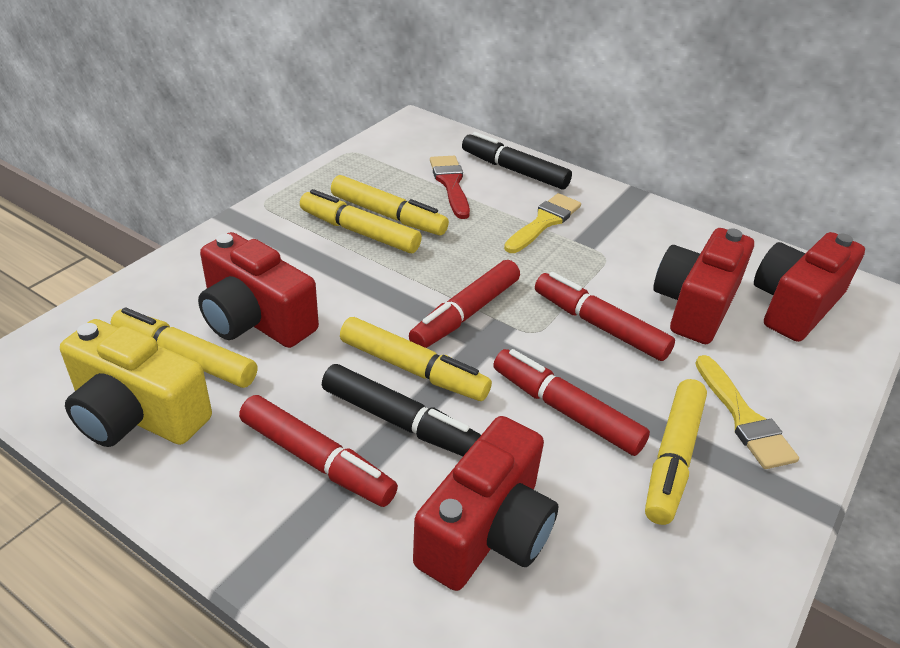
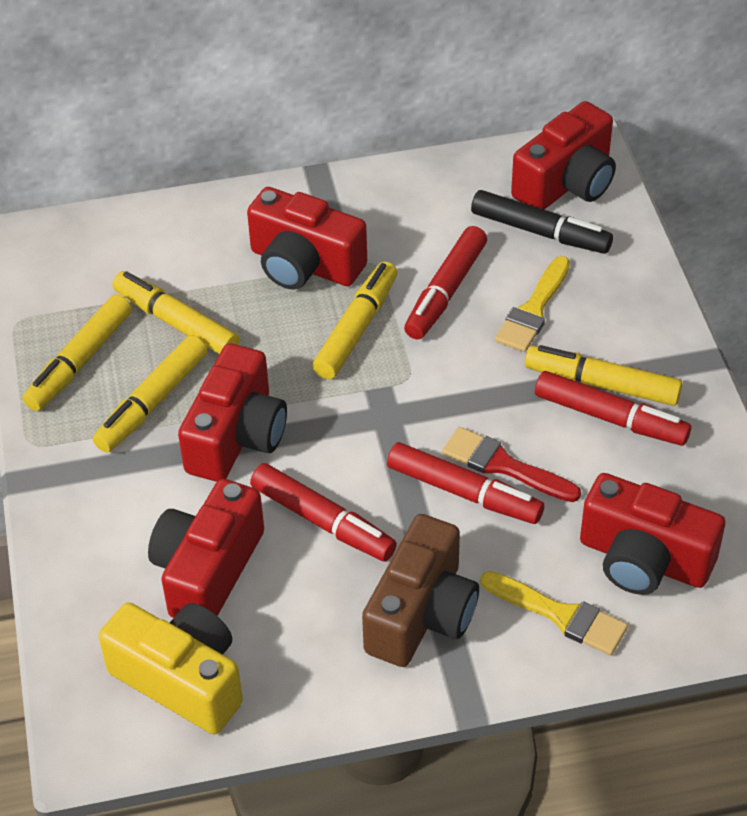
black marker: 2 -> 1
brown camera: 0 -> 1
red camera: 4 -> 5

